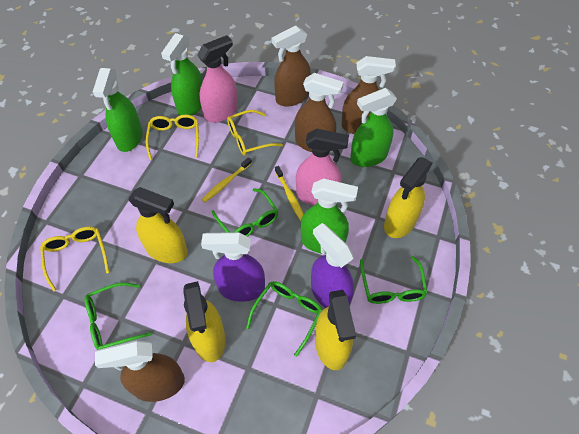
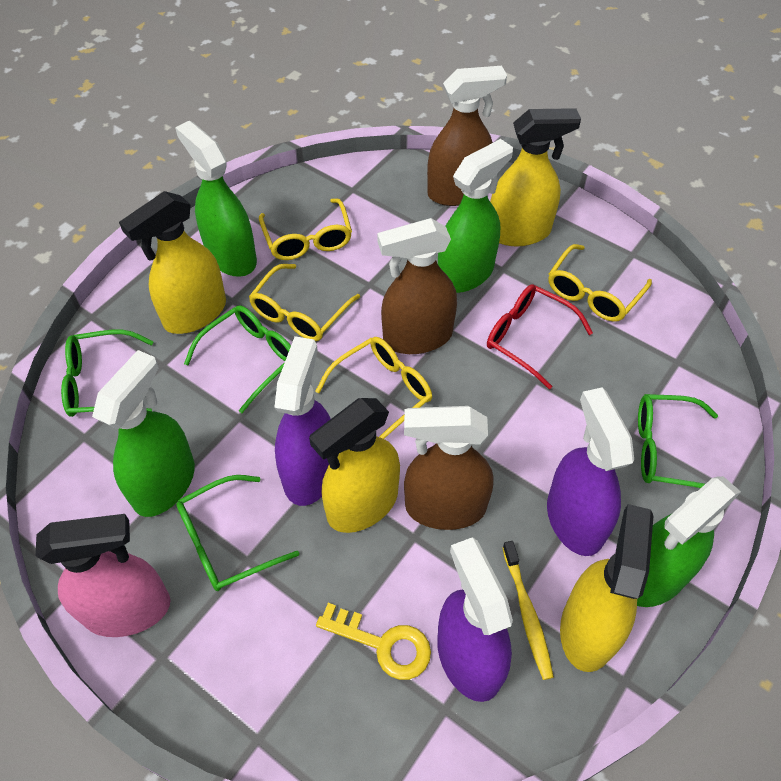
brown spray bottle: 4 -> 3
pink spray bottle: 2 -> 1
purple spray bottle: 2 -> 3
red glasses: 0 -> 1
yellow glasses: 3 -> 4
yellow key: 0 -> 1
yellow toothbrush: 2 -> 1

